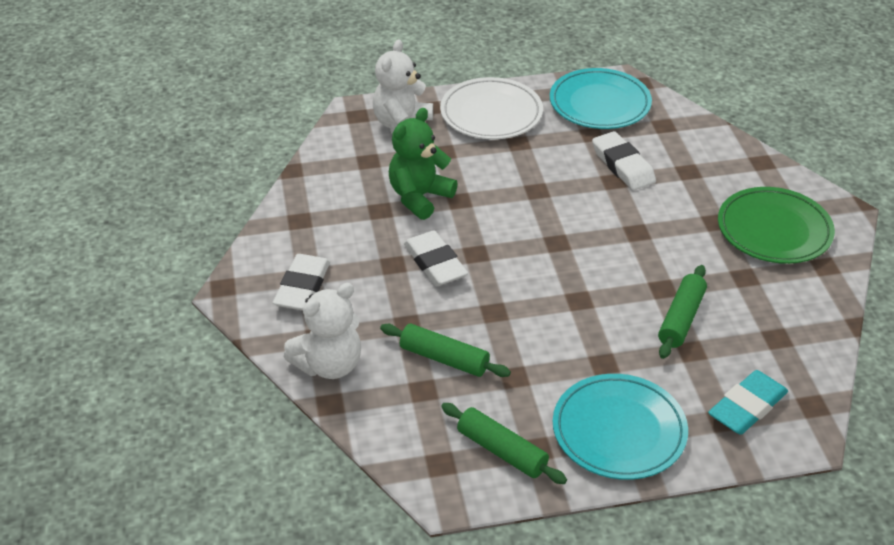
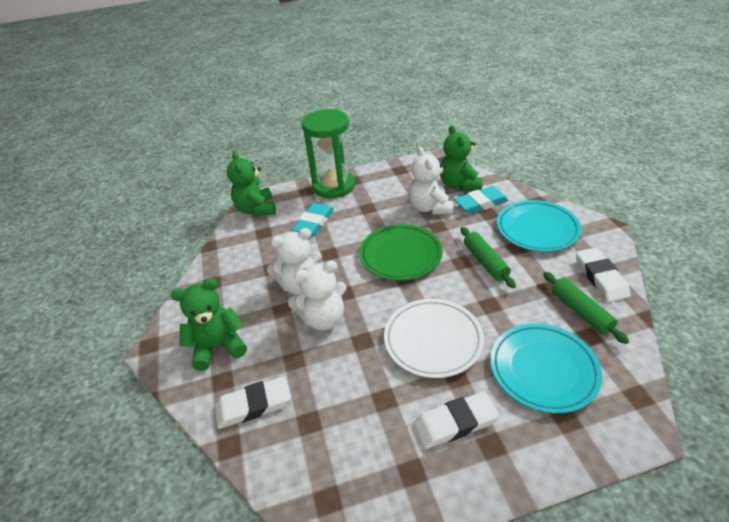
green hourglass: 0 -> 1
green rolling pin: 3 -> 2
green teddy bear: 1 -> 3
turquoise eraser: 1 -> 2
white teddy bear: 2 -> 3

